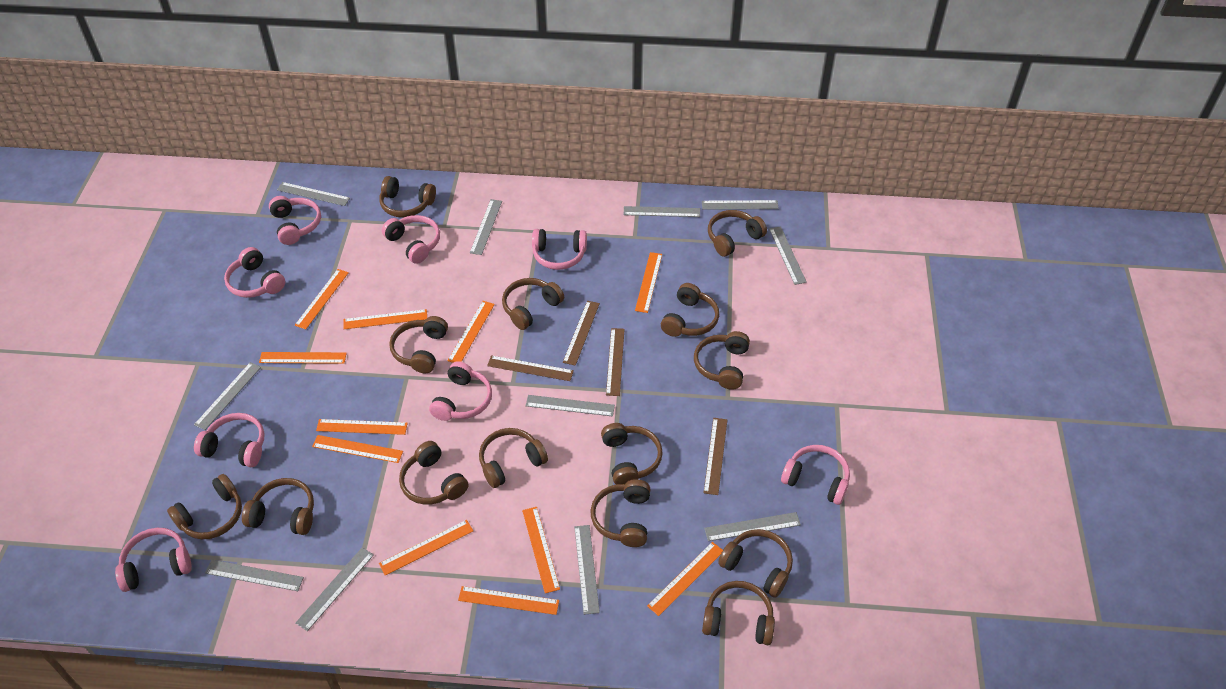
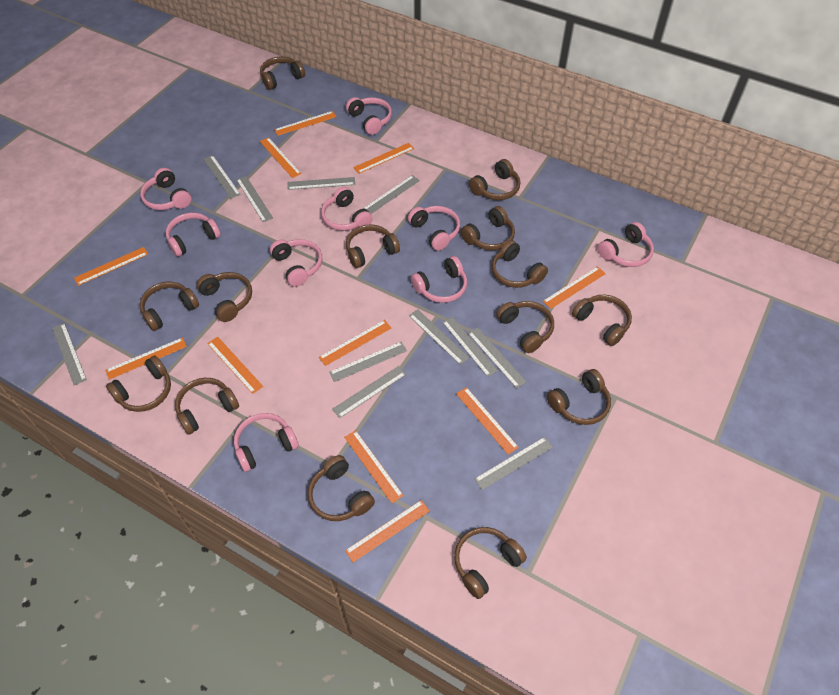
brown ruler: 4 -> 0
pink headphones: 8 -> 9

